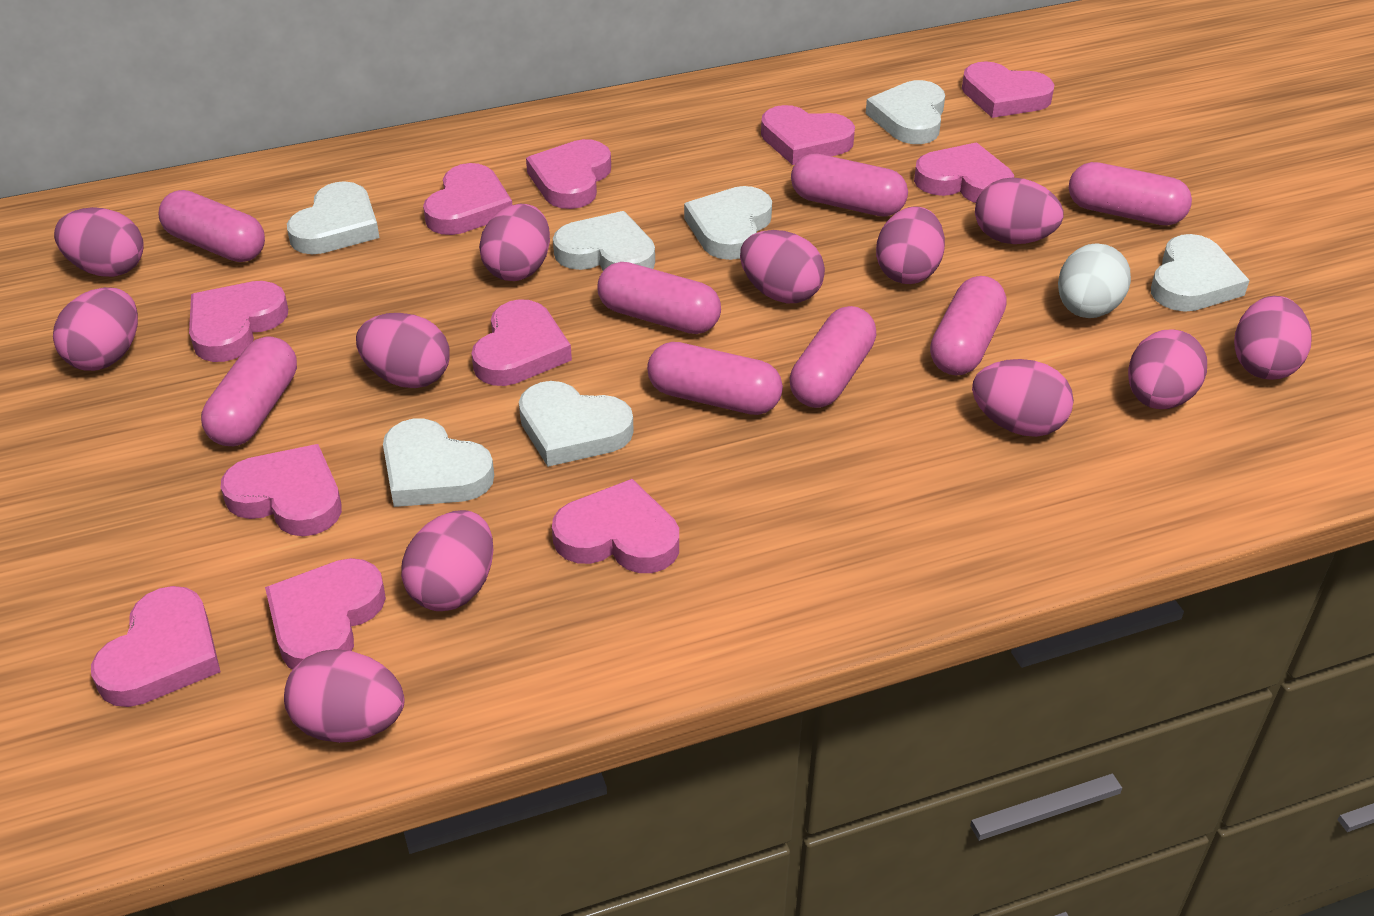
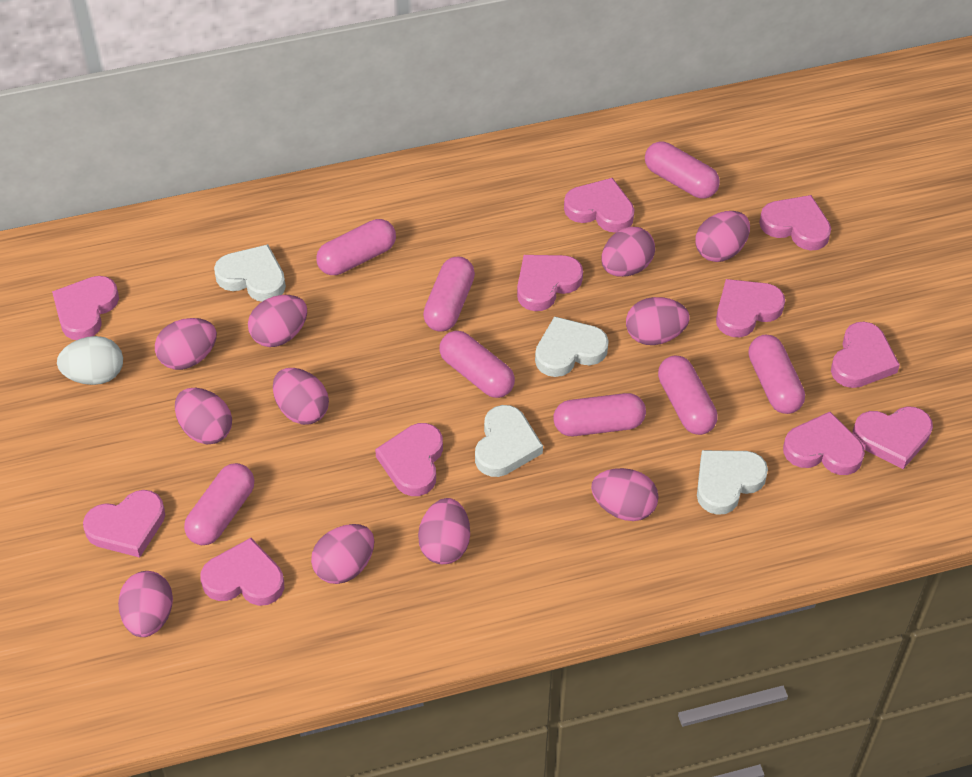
pink egg: 12 -> 11
white heart: 7 -> 4

